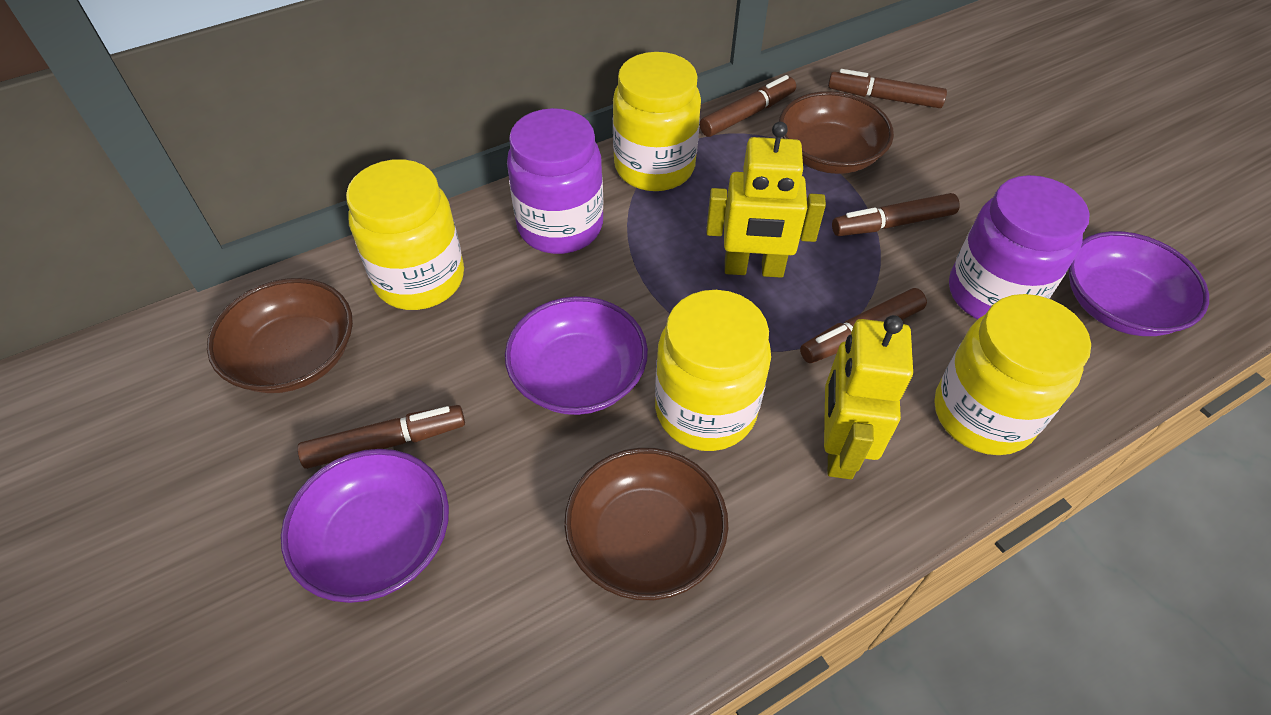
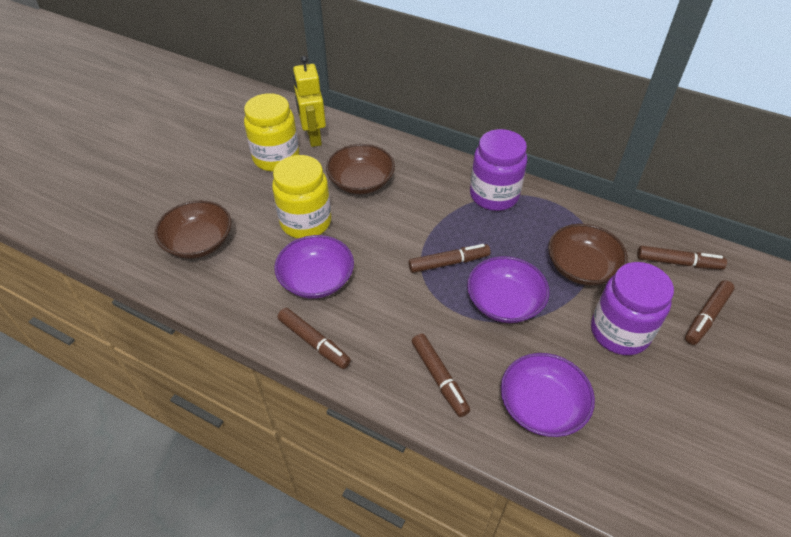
yellow jar: 4 -> 2
yellow robot: 2 -> 1

